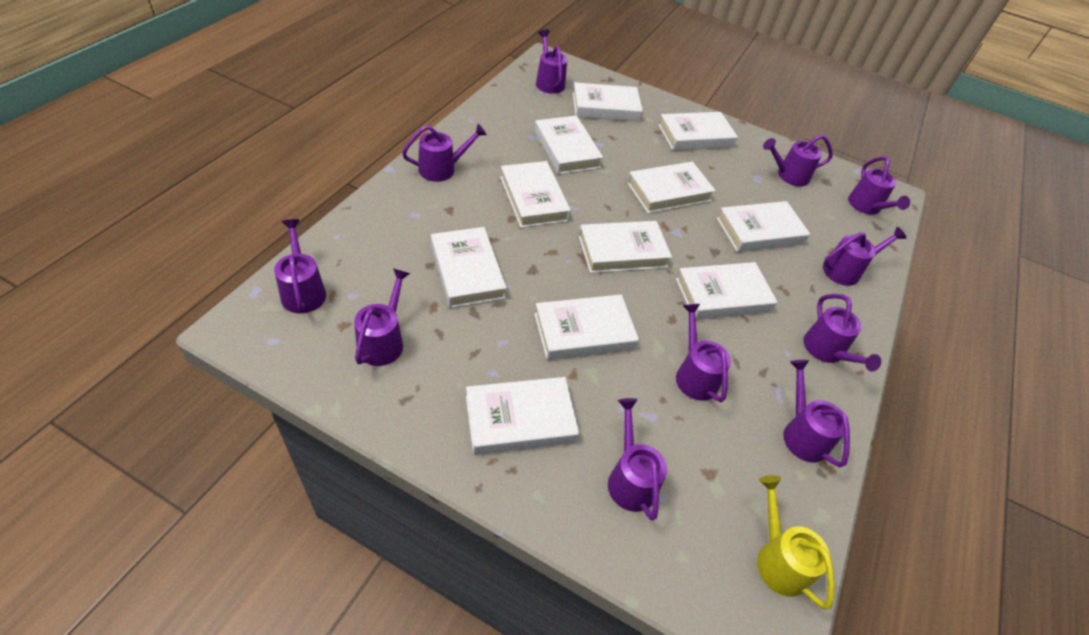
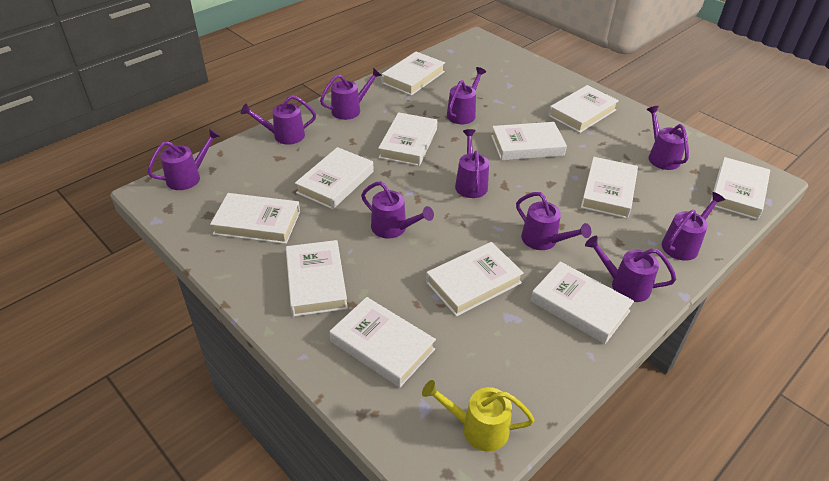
purple watering can: 11 -> 10
white book: 11 -> 12

